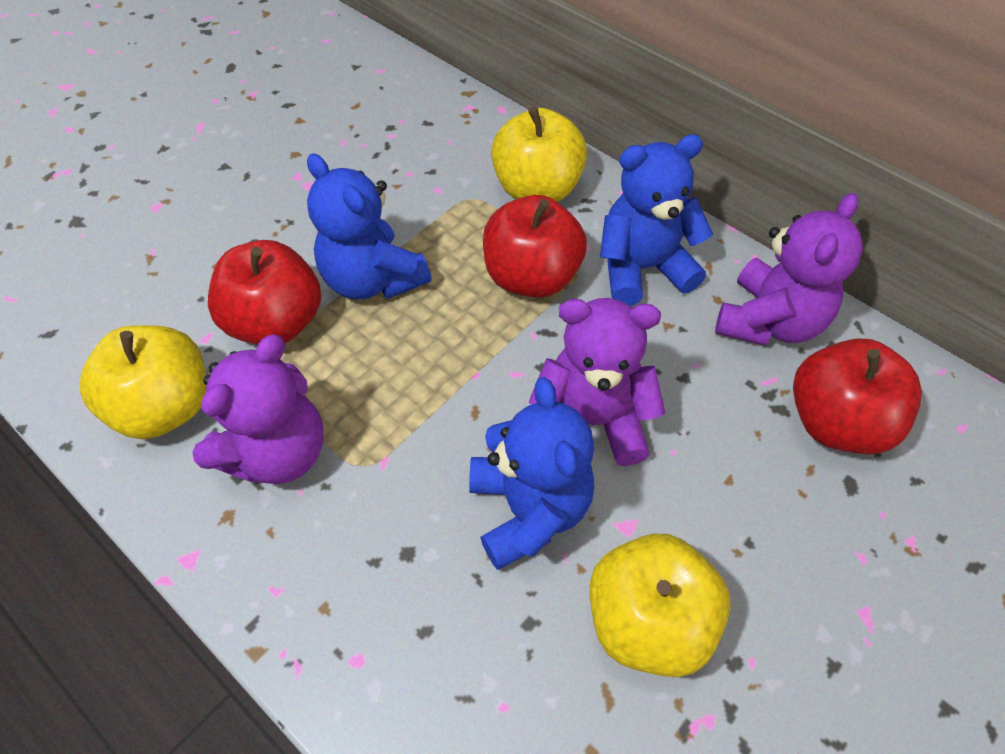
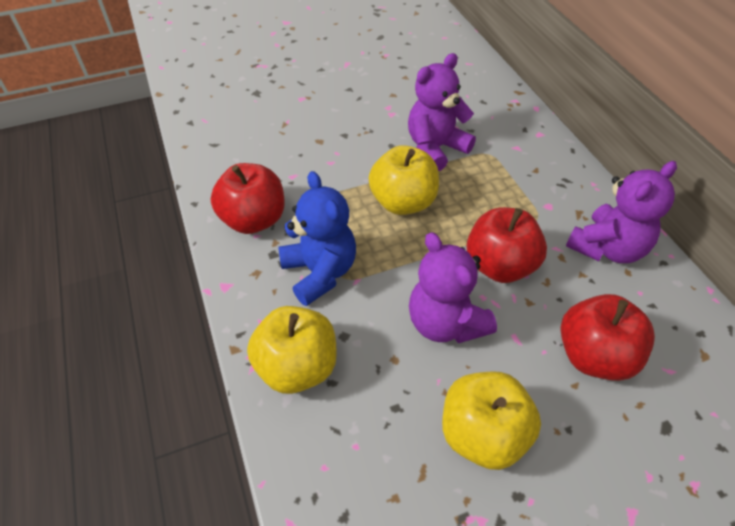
blue teddy bear: 3 -> 1

